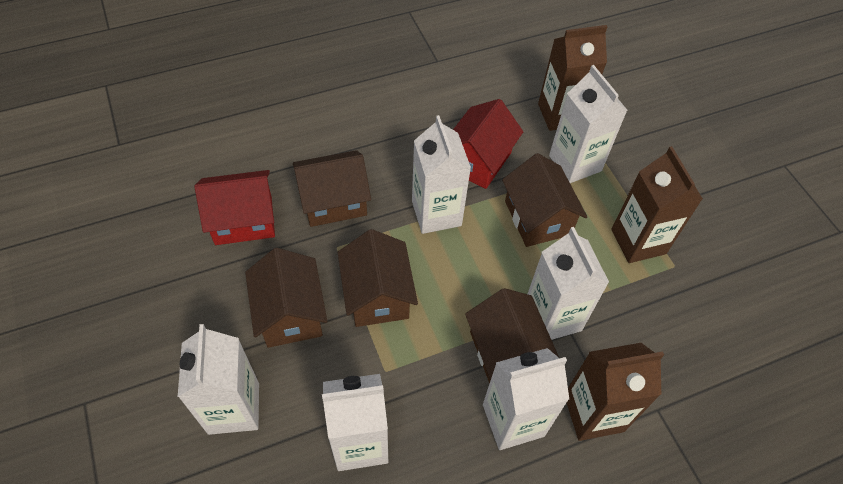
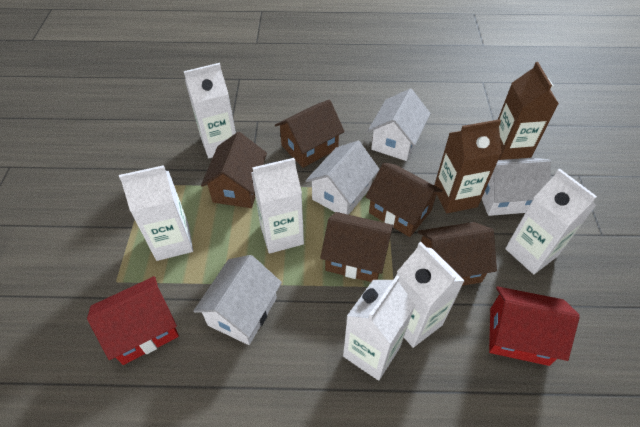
brown carton: 3 -> 2
white house: 0 -> 4

